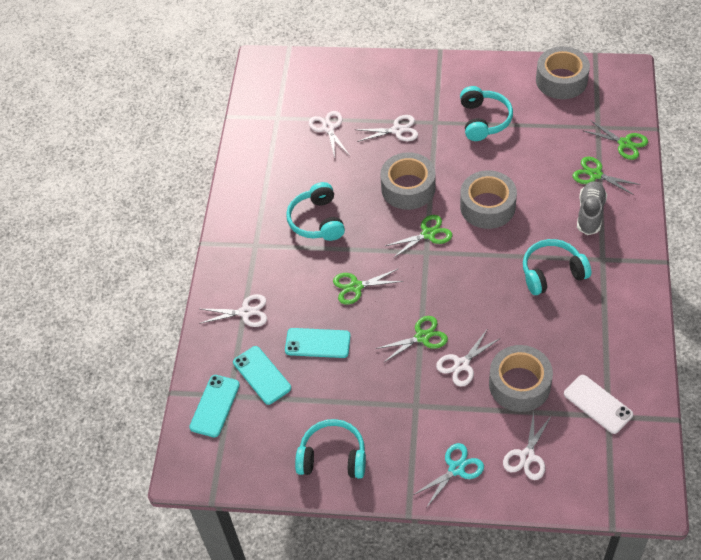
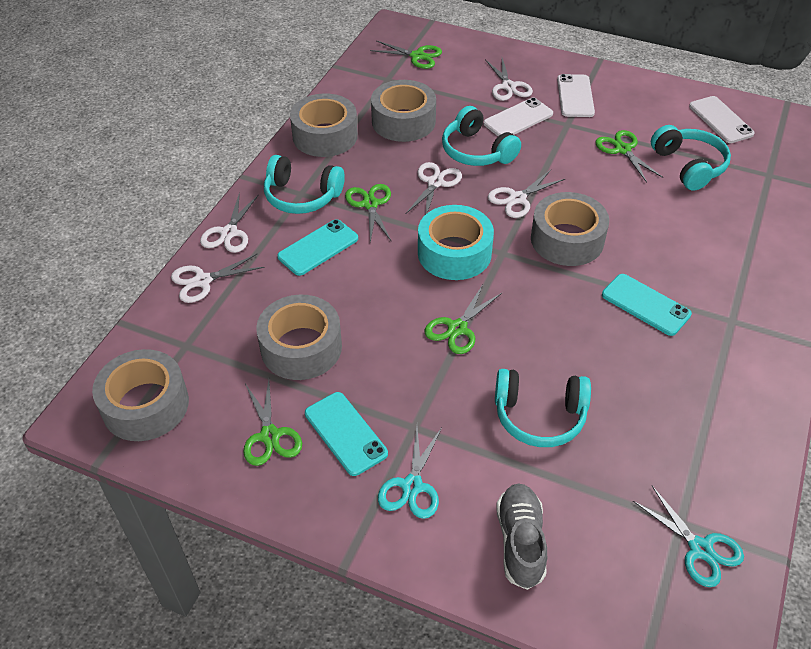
grey tape: 4 -> 5
turquoise scissors: 1 -> 2
turquoise tape: 0 -> 1
white phone: 1 -> 3

